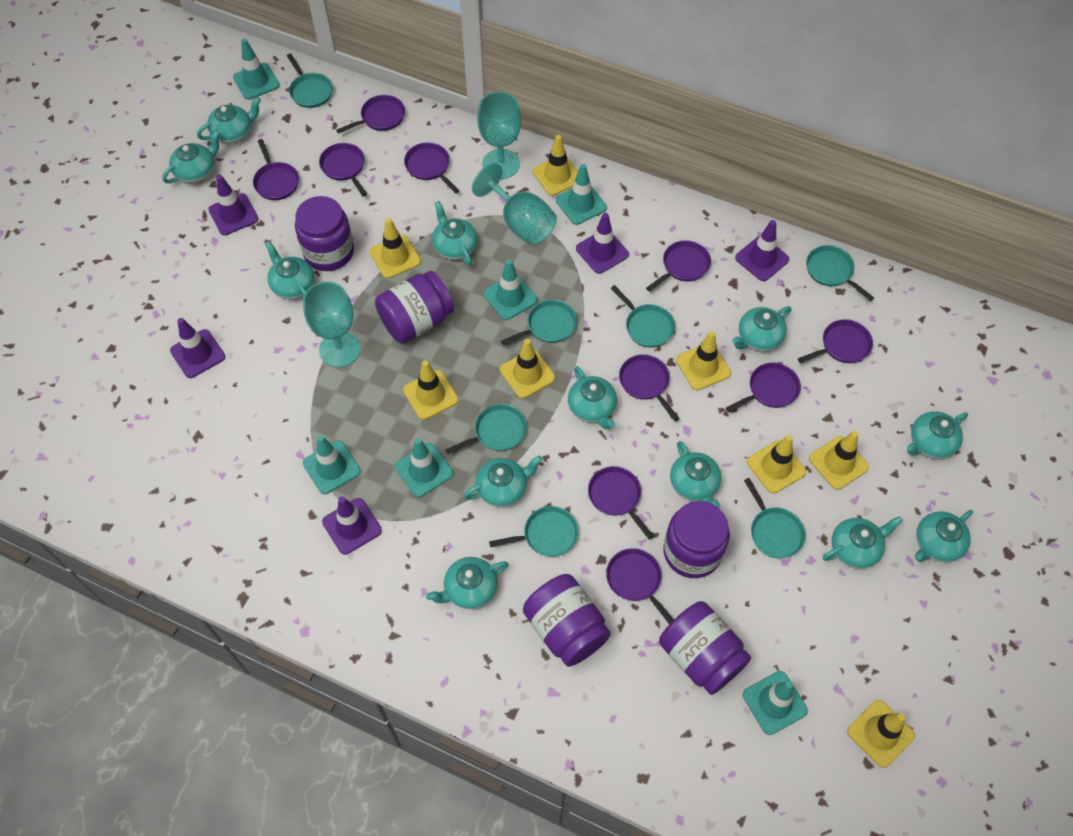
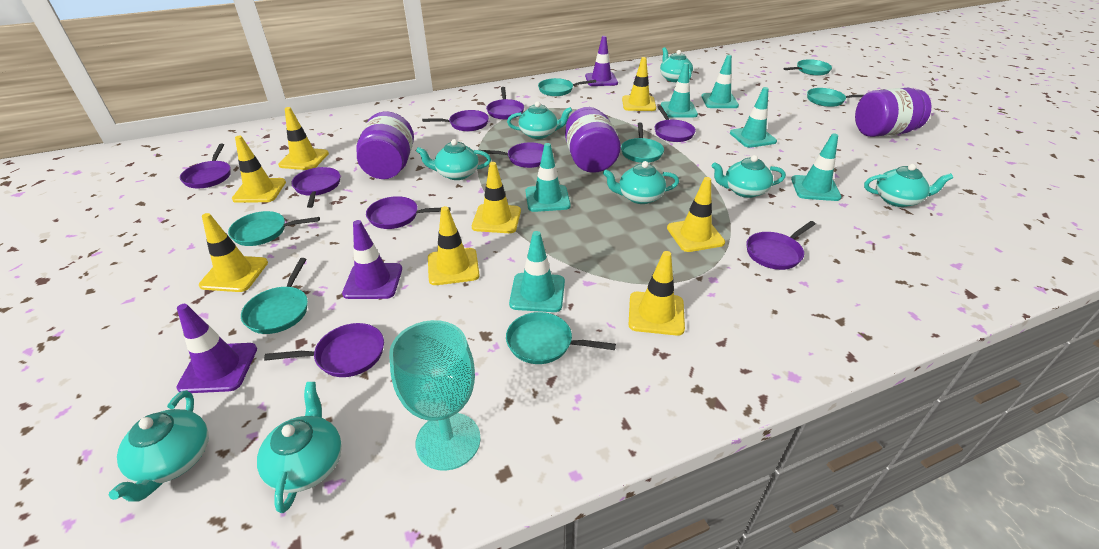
purple jar: 5 -> 3
purple pan: 10 -> 9
purple traffic cone: 5 -> 3
turquoise goblet: 3 -> 1
turquoise teapot: 12 -> 8

